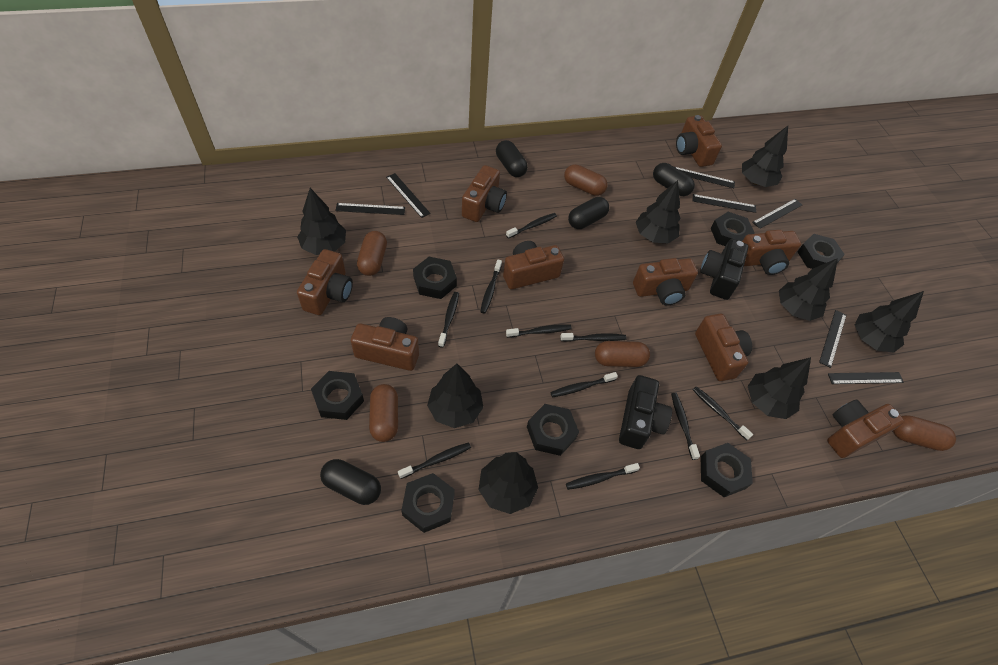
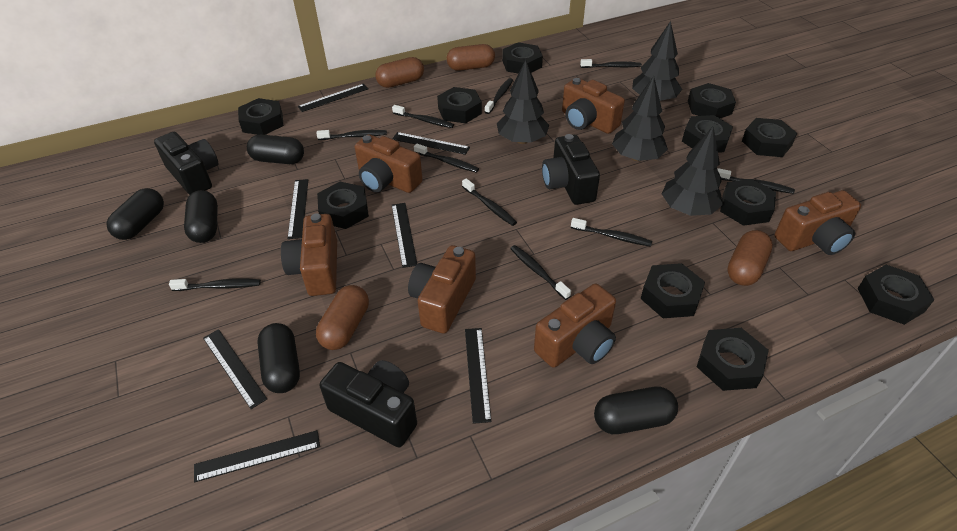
black camera: 2 -> 3
black capsule: 4 -> 5
black nut: 7 -> 11
black tree: 8 -> 4
brown camera: 9 -> 6
brown capsule: 5 -> 4

